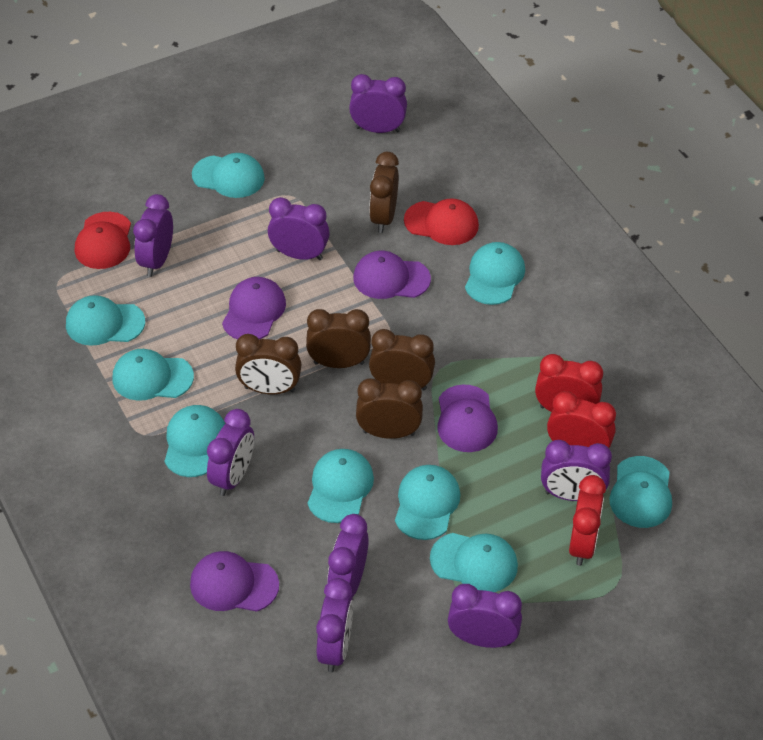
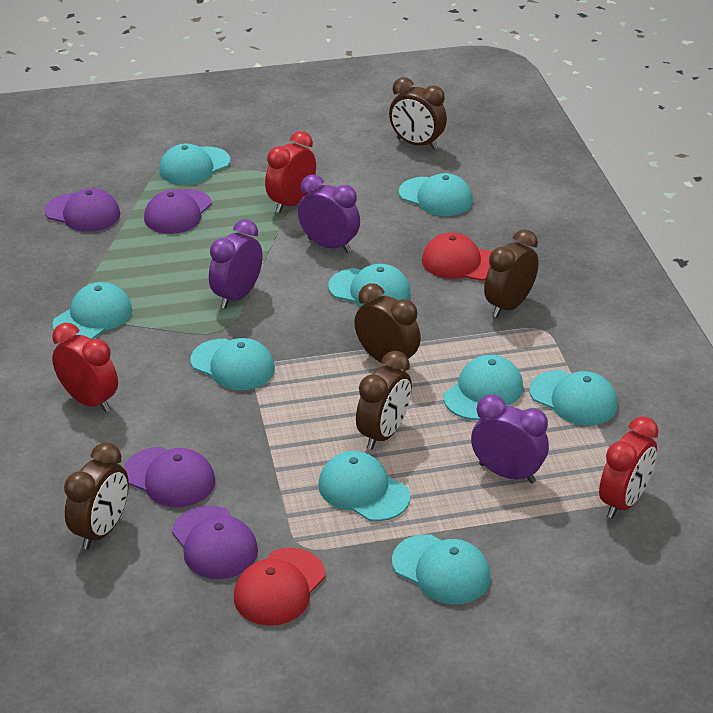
purple clock: 8 -> 3

